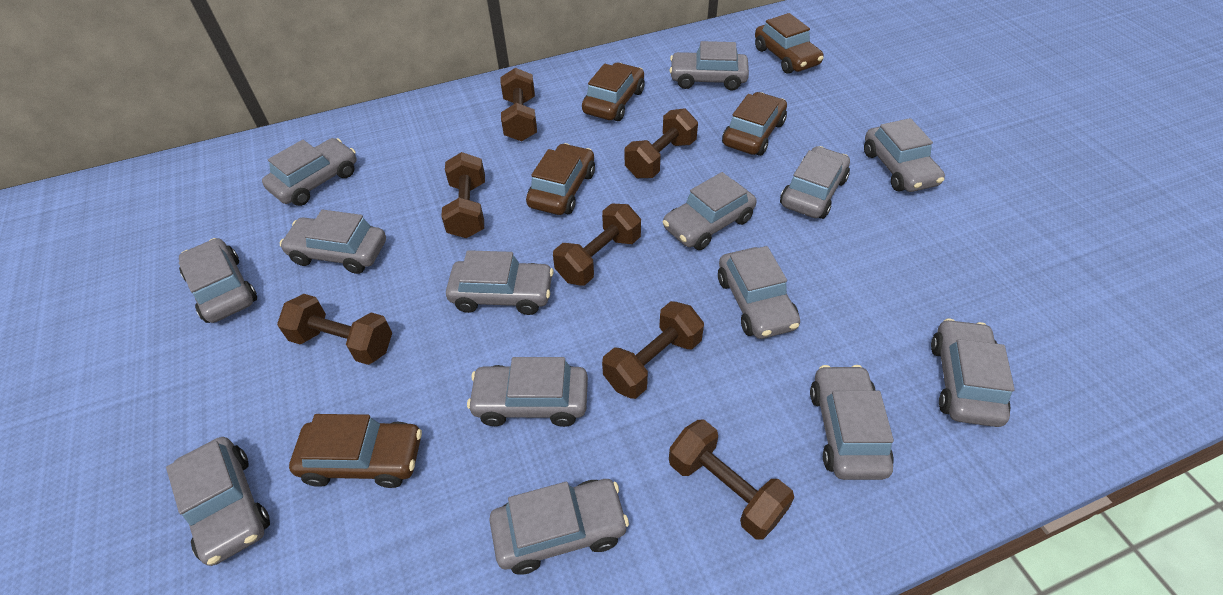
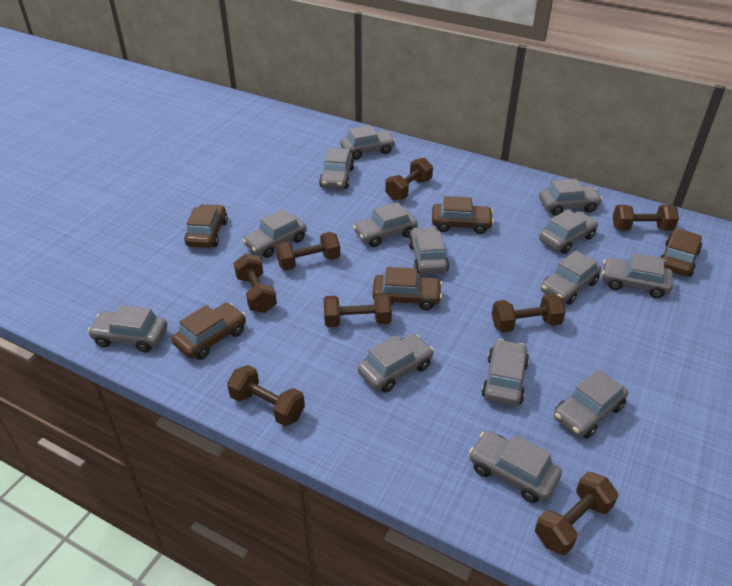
brown dumbbell: 7 -> 8

